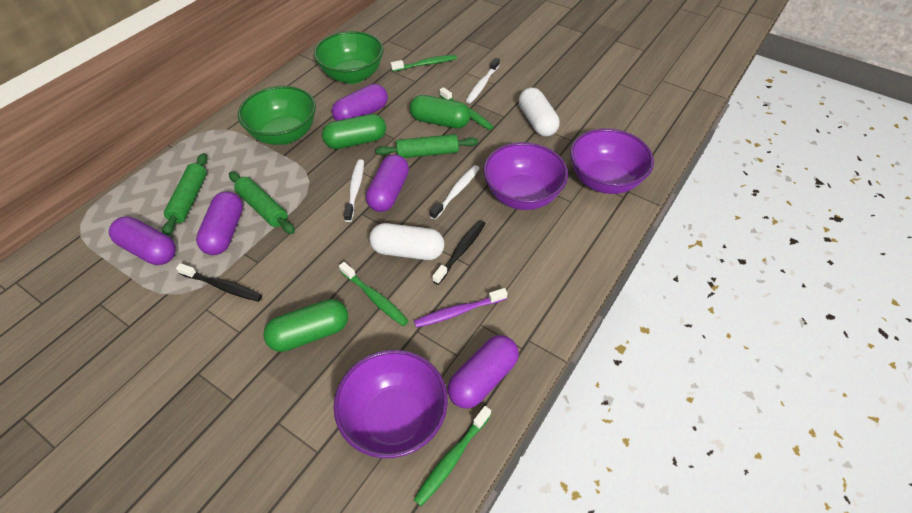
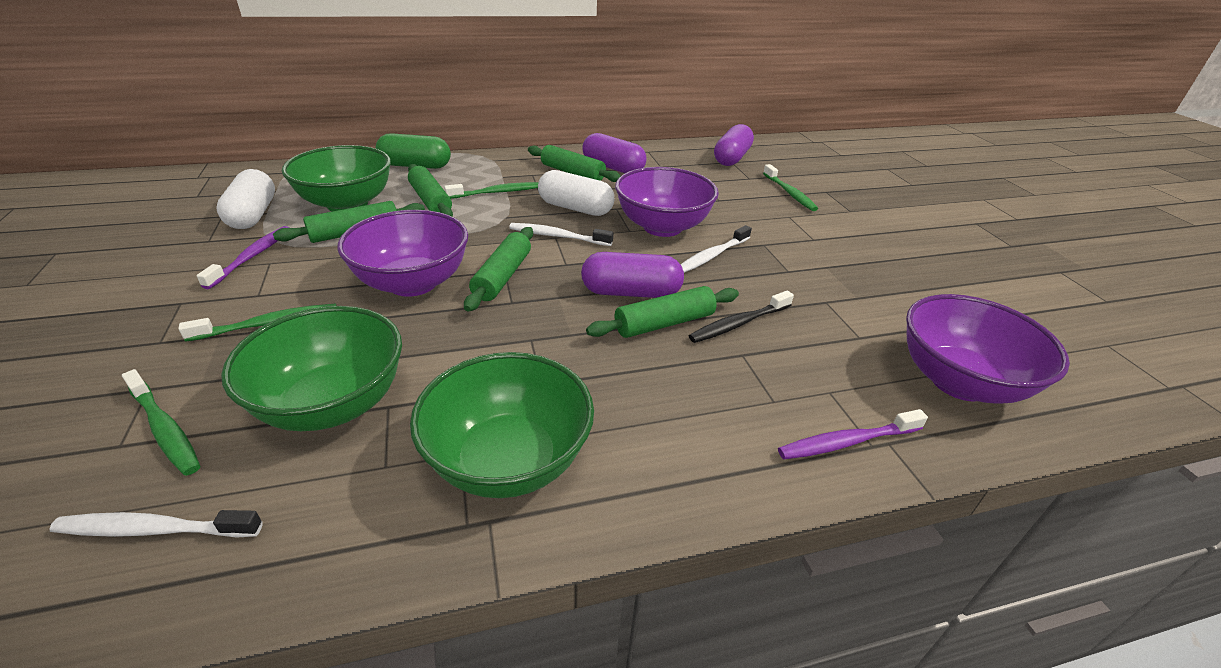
black toothbrush: 2 -> 1
green bowl: 2 -> 3
green capsule: 3 -> 1
green rolling pin: 3 -> 5
purple capsule: 5 -> 3
purple toothbrush: 1 -> 2

